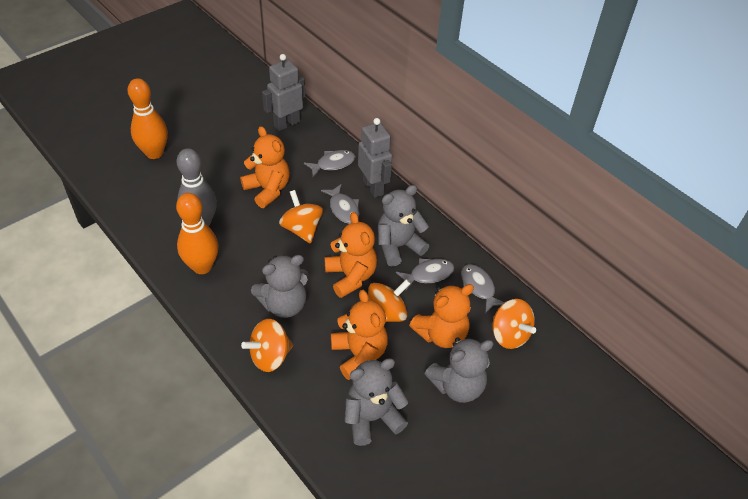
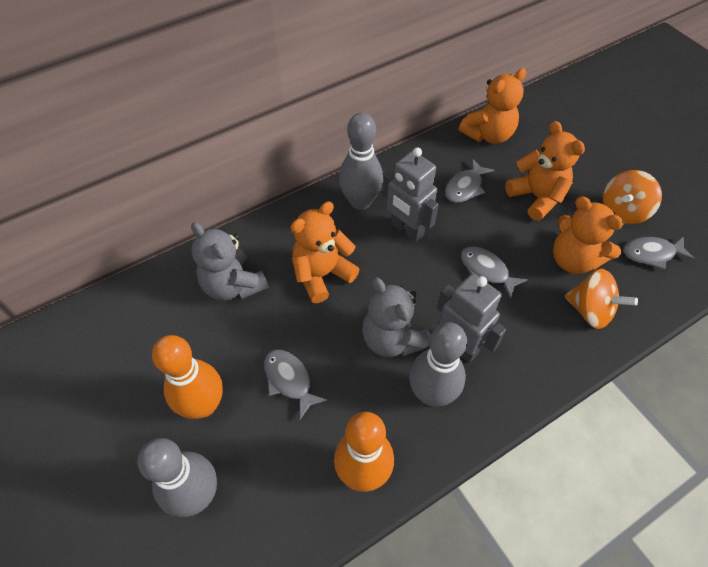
grey bowling pin: 1 -> 3
grey teddy bear: 4 -> 2
orange spinning top: 4 -> 2

